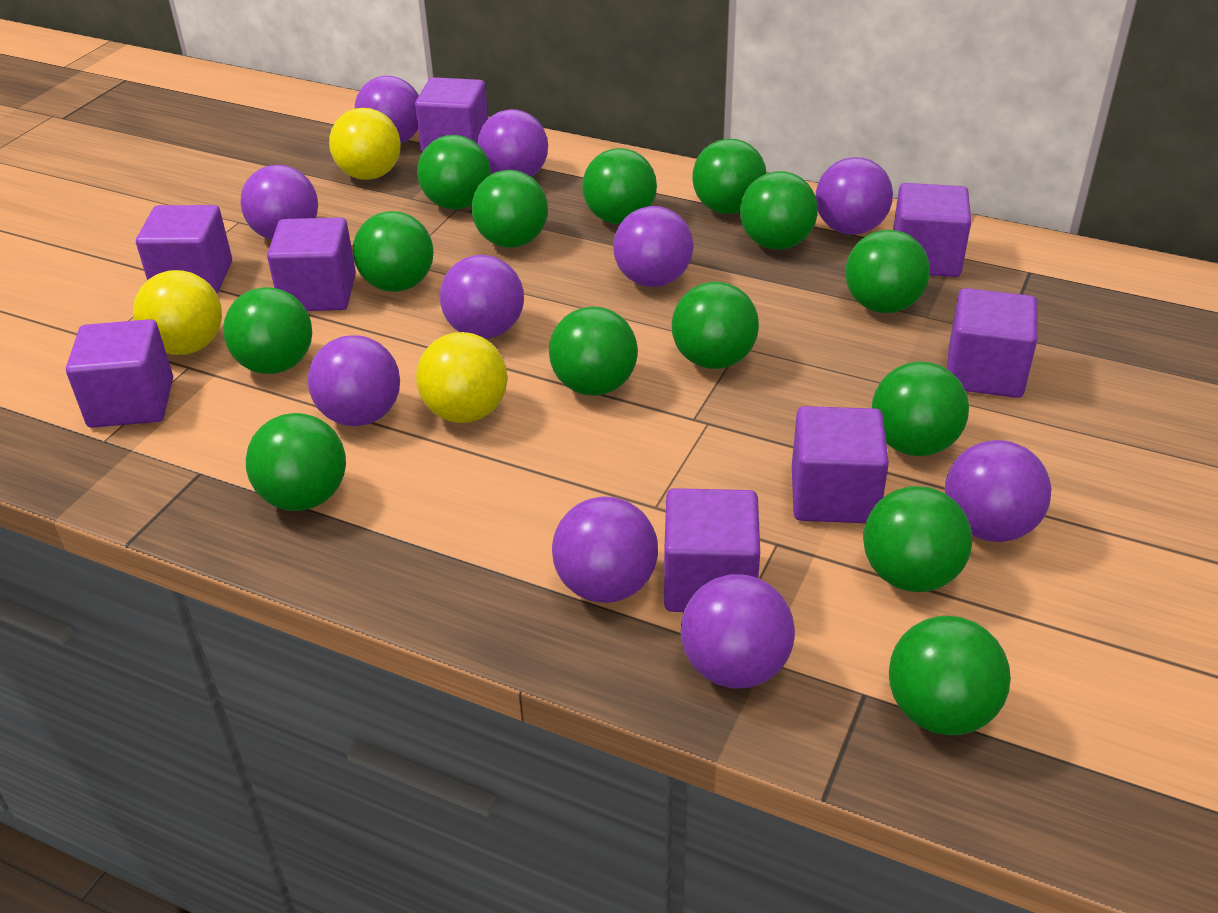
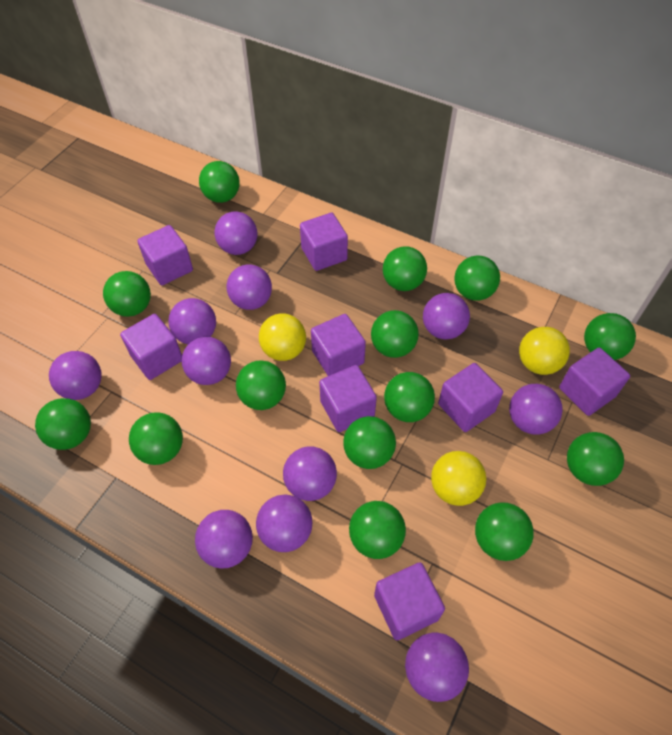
purple ball: 10 -> 11

